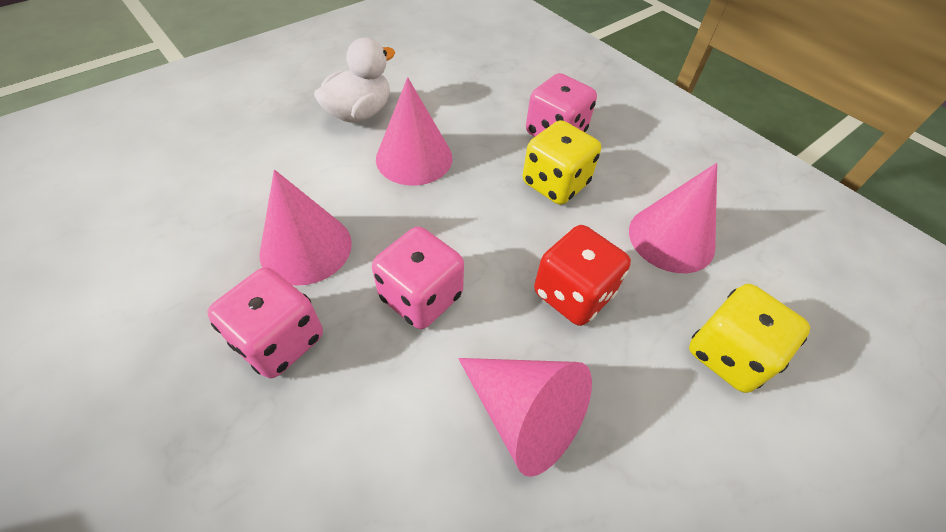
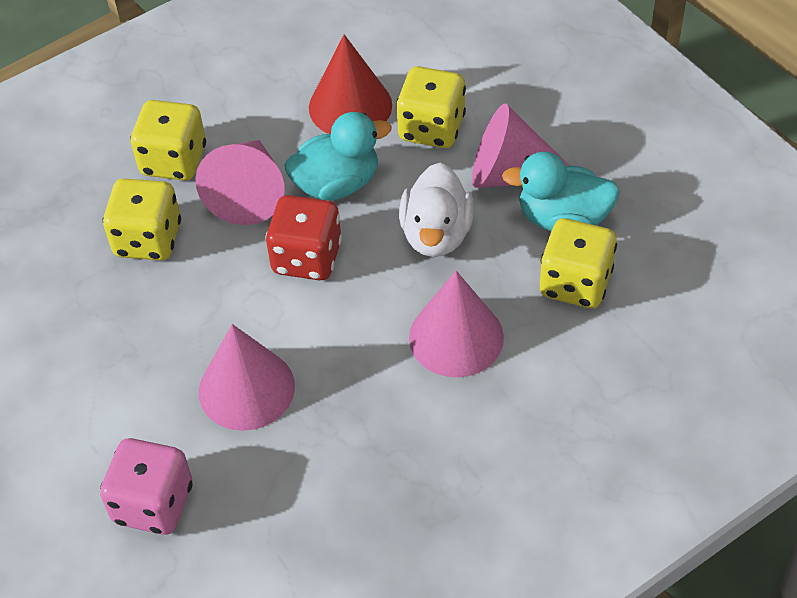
pink dice: 3 -> 1
red cone: 0 -> 1
turquoise duck: 0 -> 2
yellow dice: 2 -> 4

